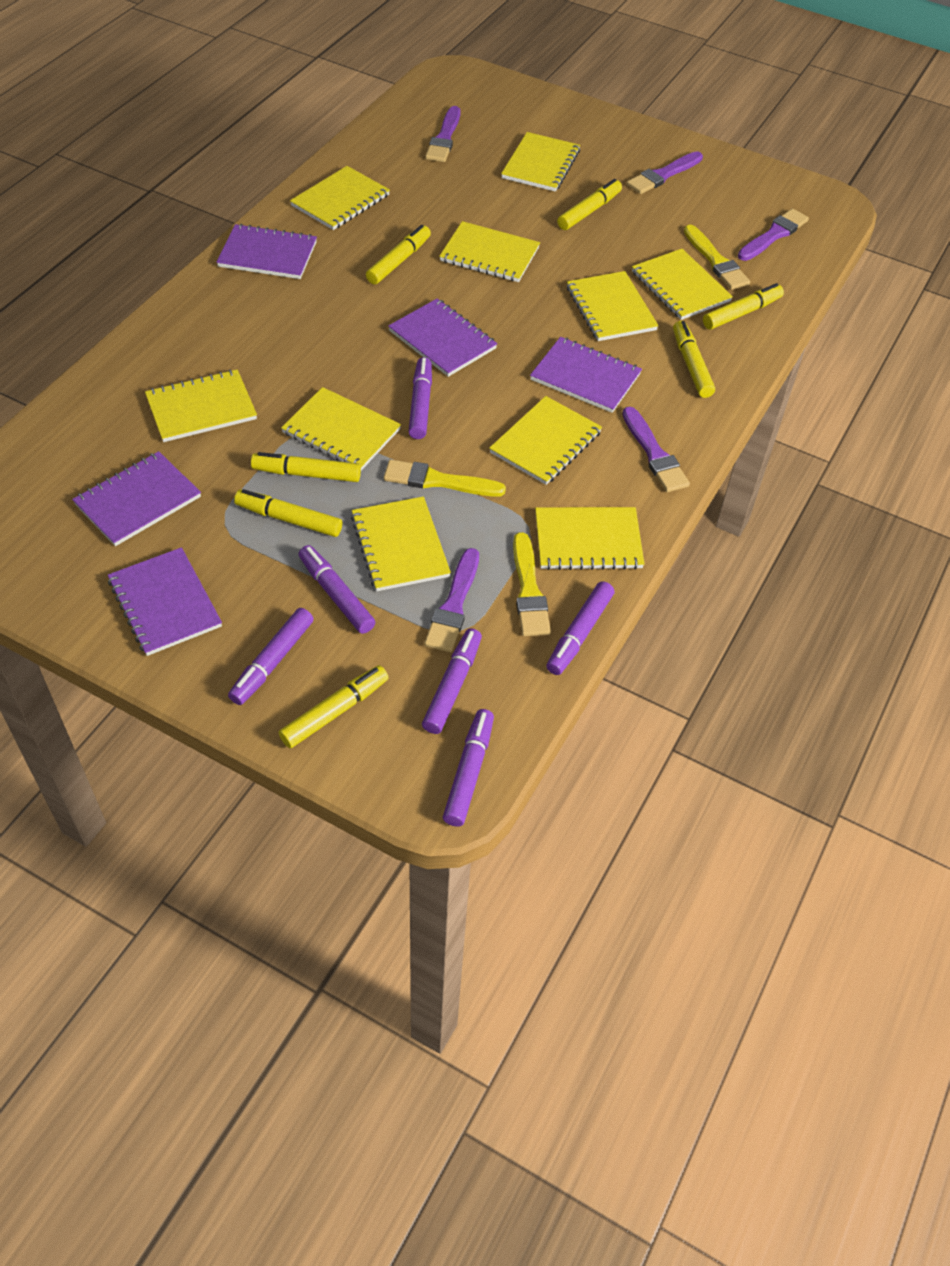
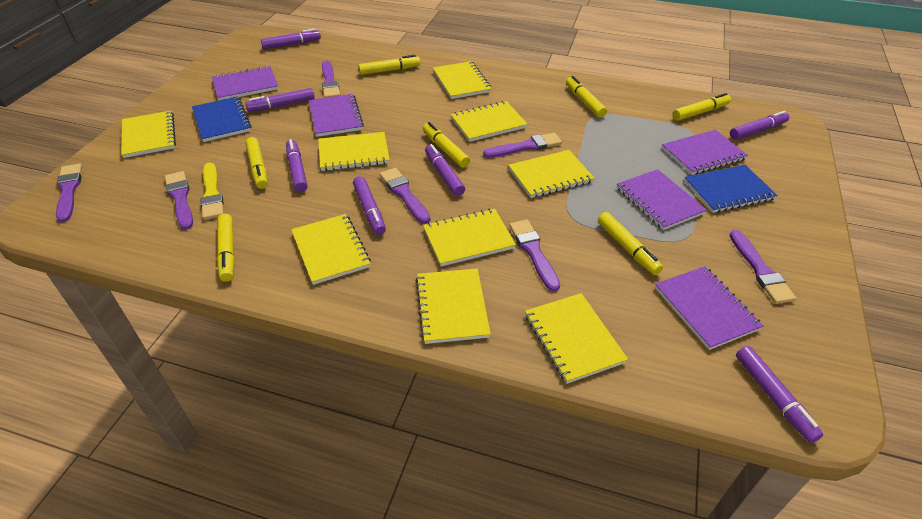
blue notebook: 0 -> 2
purple brush: 5 -> 7
purple marker: 6 -> 7
yellow brush: 3 -> 1
yellow notebook: 10 -> 9

